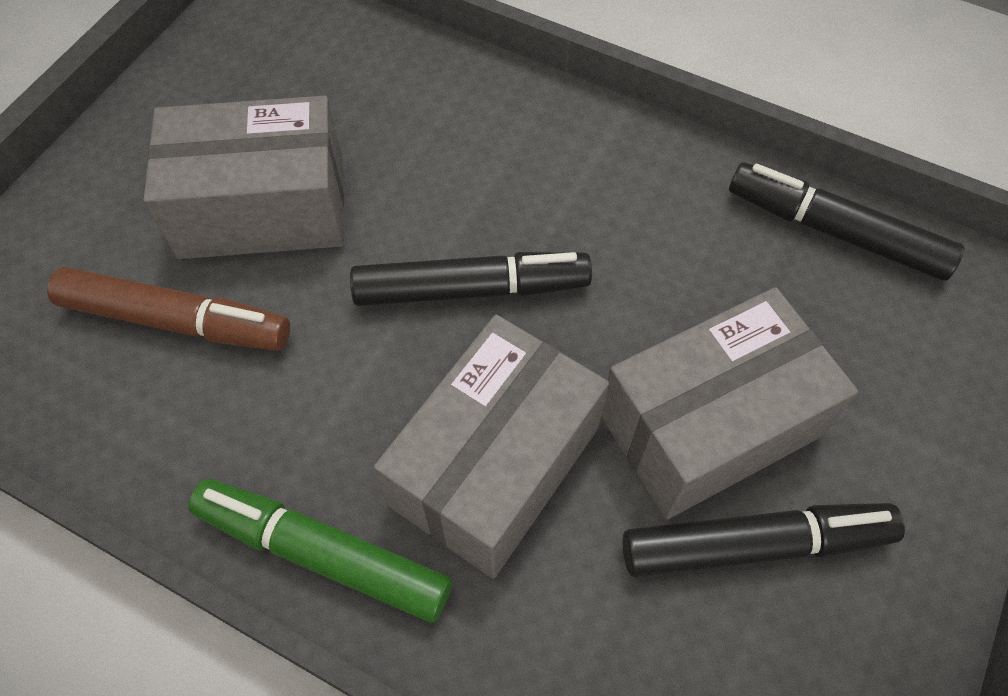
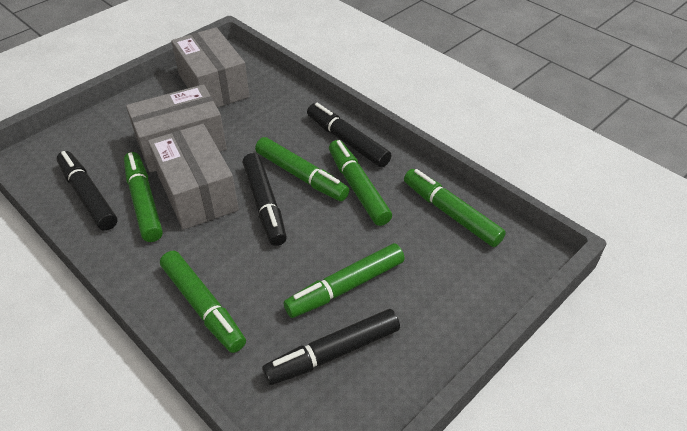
black marker: 3 -> 4
brown marker: 1 -> 0
green marker: 1 -> 6

